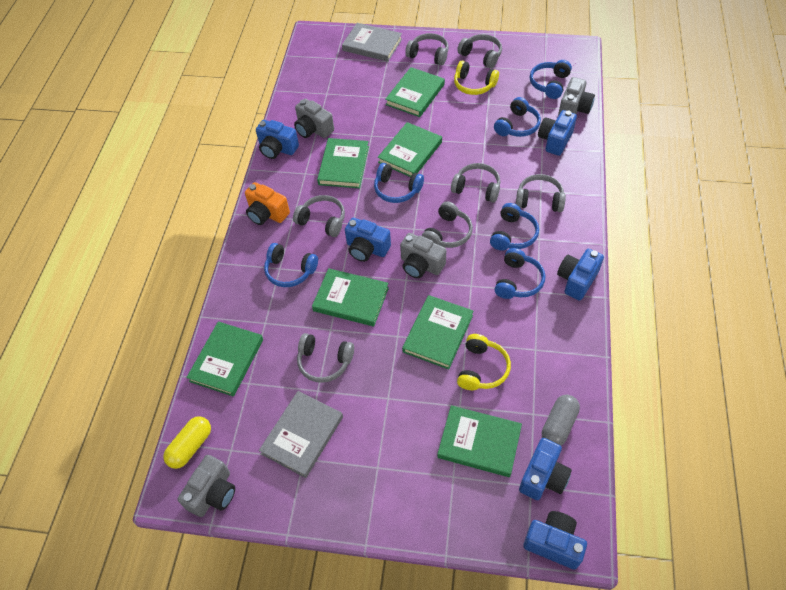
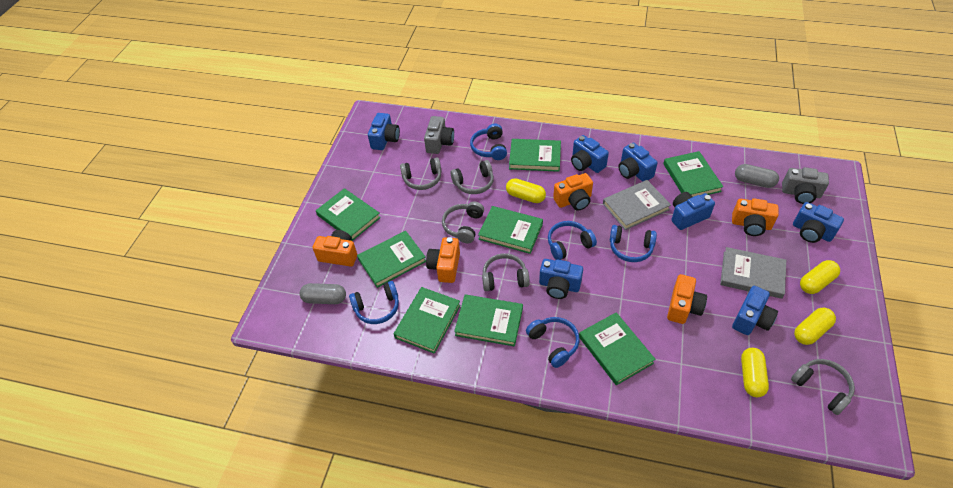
blue camera: 6 -> 7
blue headphones: 6 -> 5
green book: 7 -> 8
grey camera: 4 -> 2
grey capsule: 1 -> 2
grey headphones: 7 -> 5
orange camera: 1 -> 5
yellow capsule: 1 -> 4
yellow headphones: 2 -> 0

